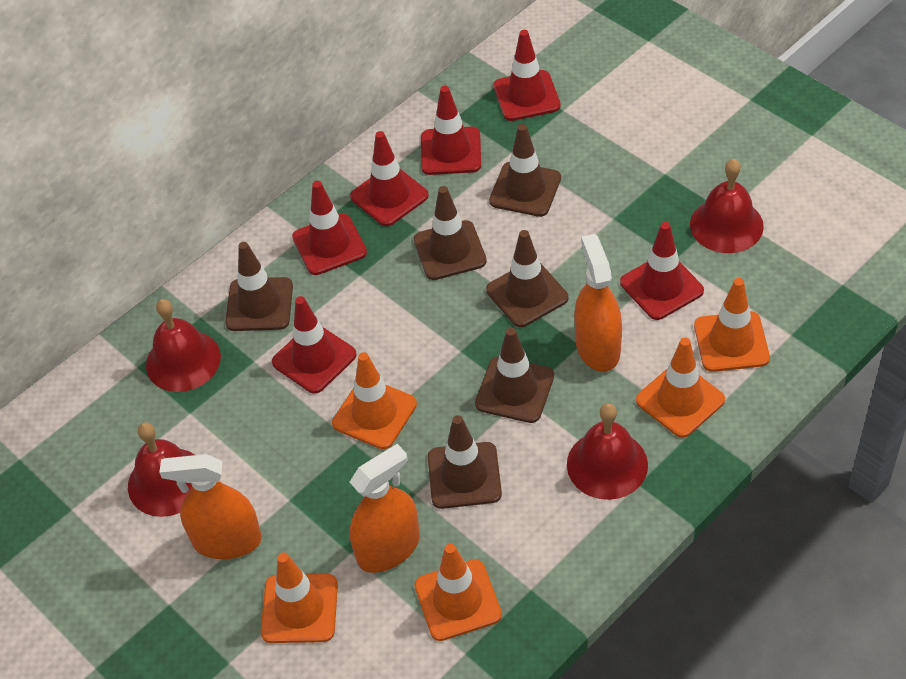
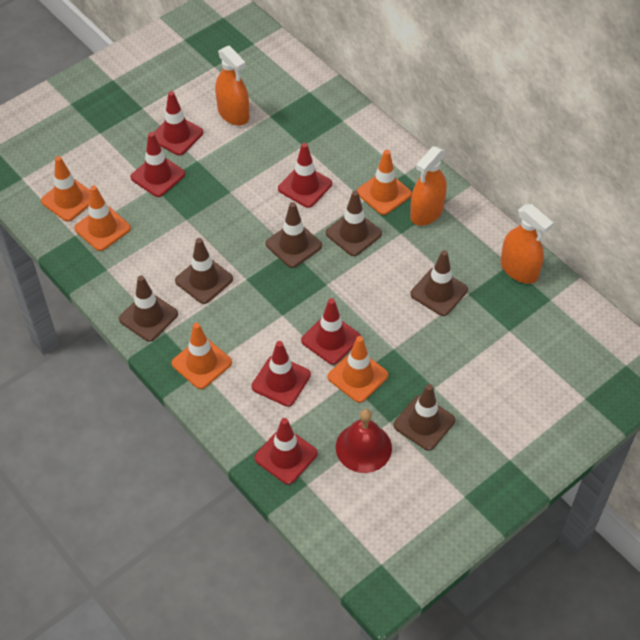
red bell: 4 -> 1

